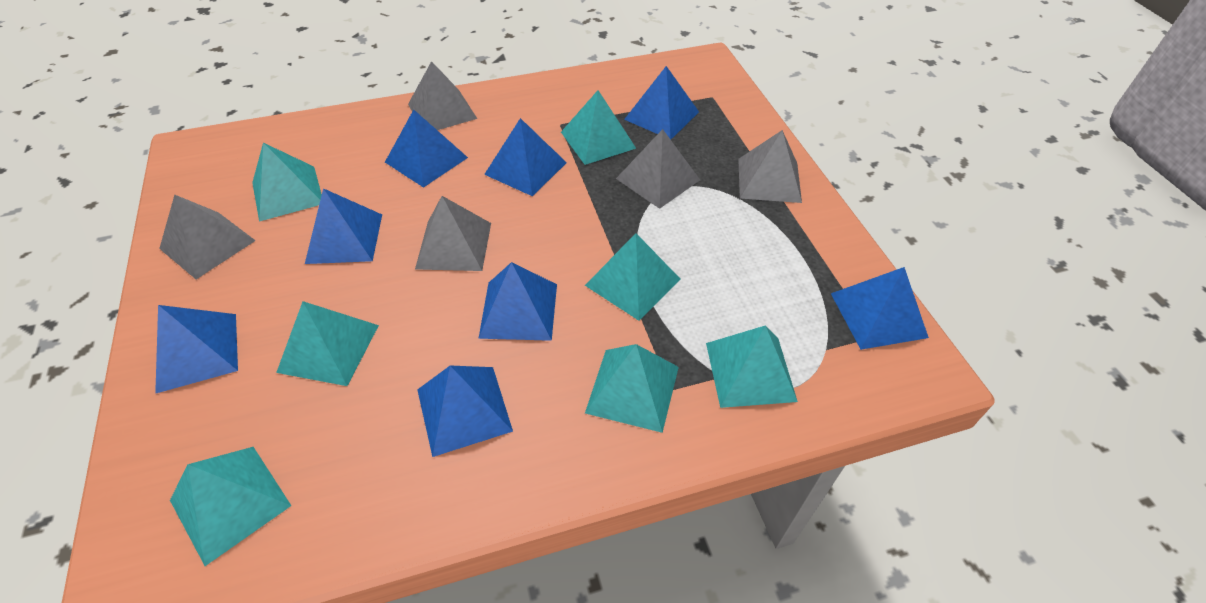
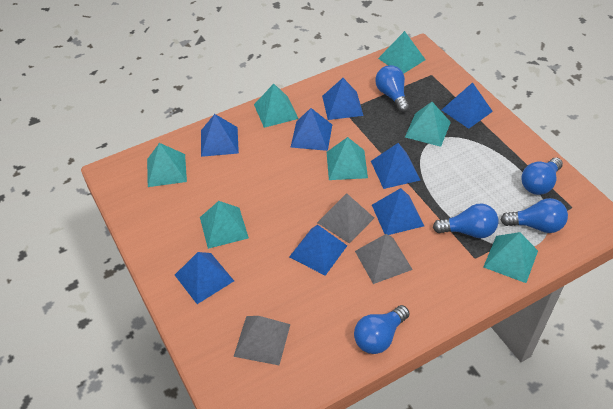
blue light bulb: 0 -> 5
grey pyramid: 5 -> 3

